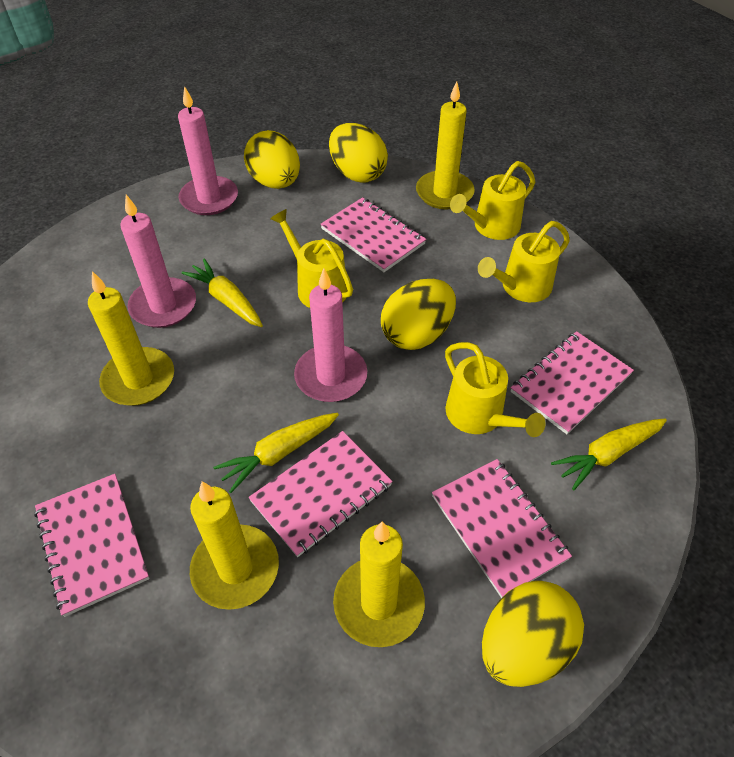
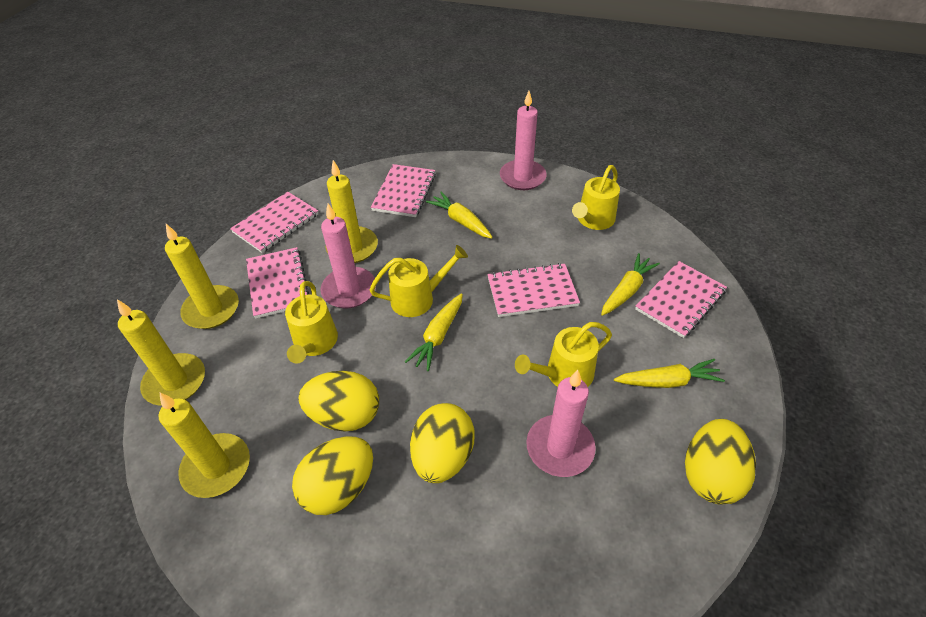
yellow carrot: 3 -> 4

